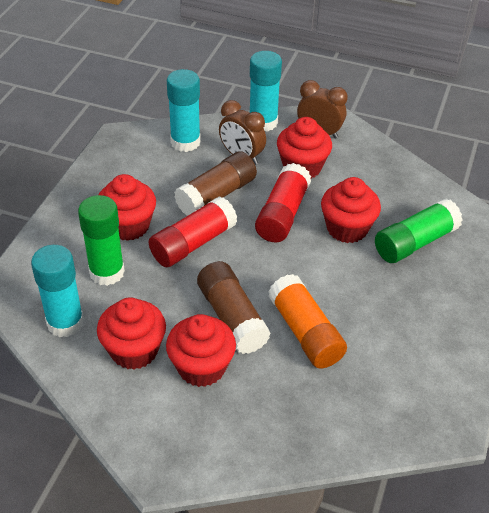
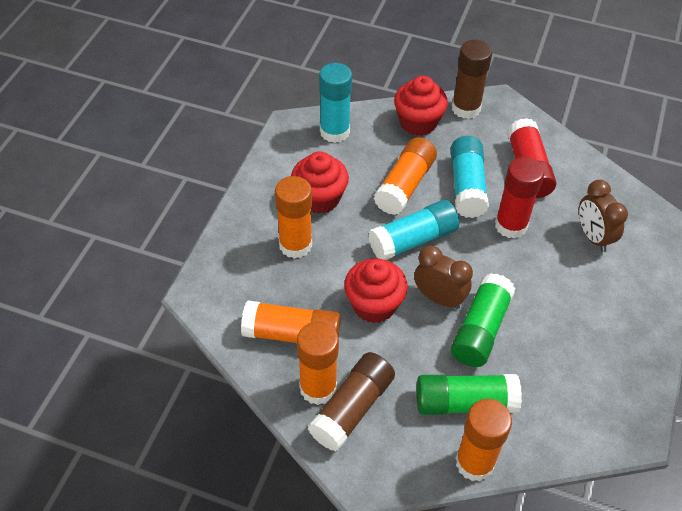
orange glue stick: 1 -> 5
red cupcake: 5 -> 3

